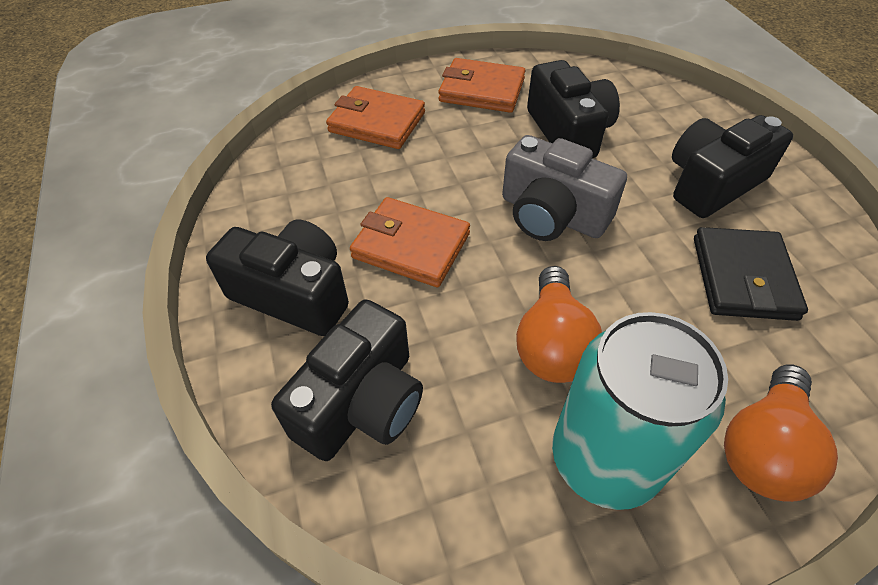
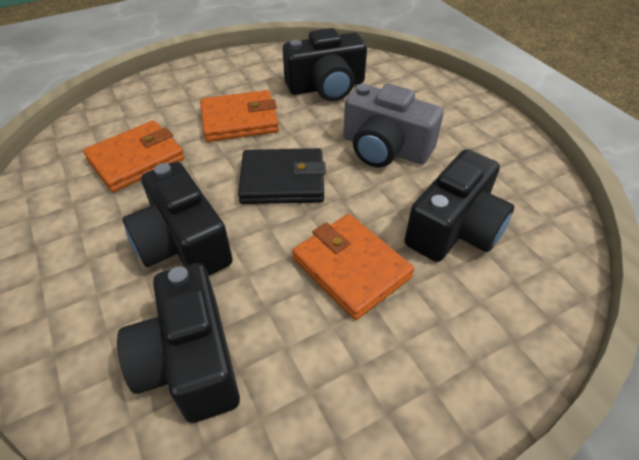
orange light bulb: 2 -> 0
turquoise can: 1 -> 0

